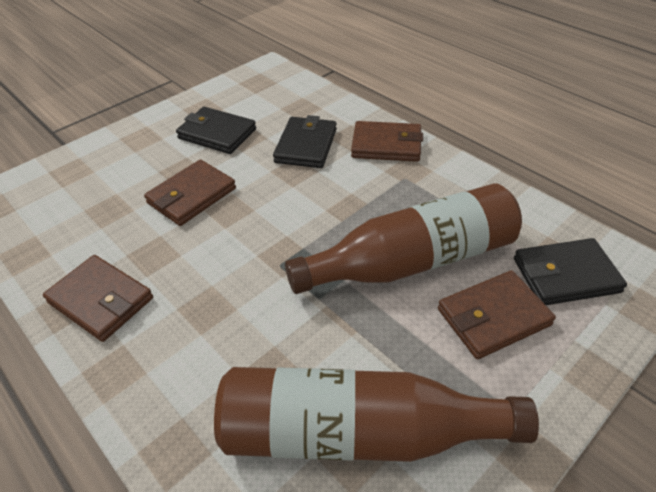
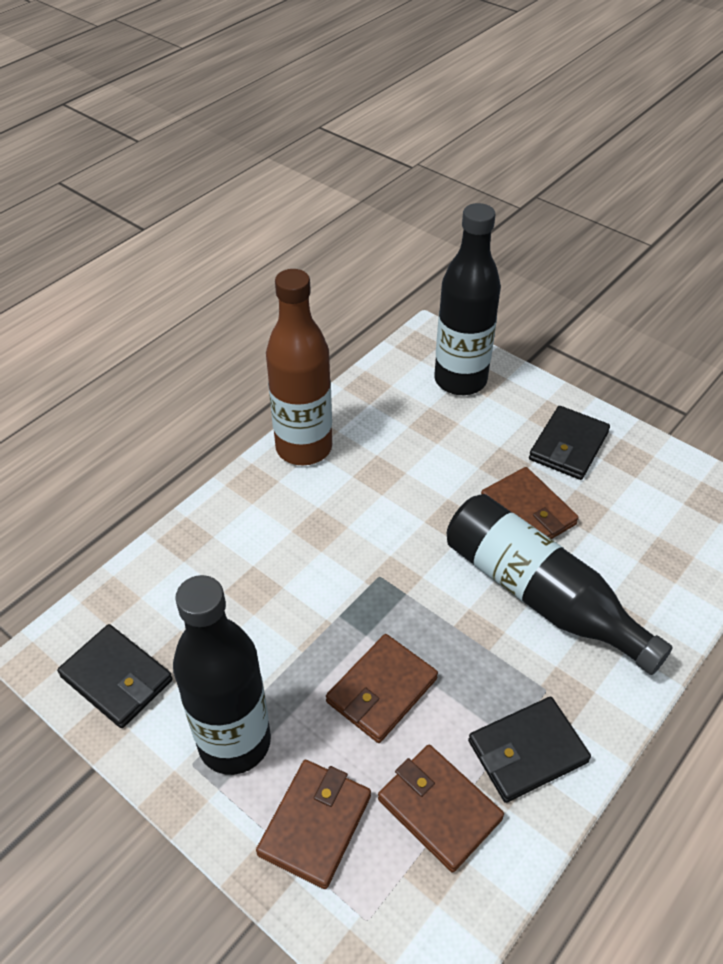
black bottle: 0 -> 3
brown bottle: 2 -> 1

